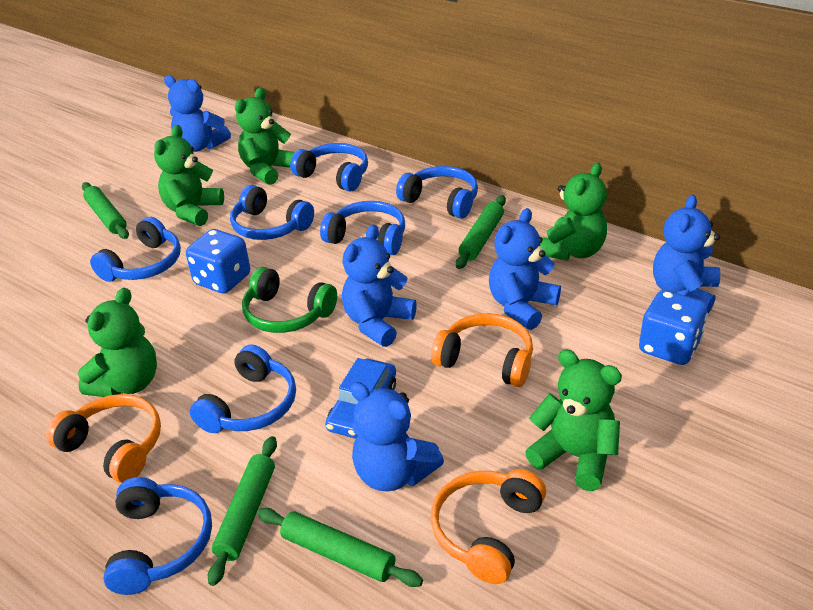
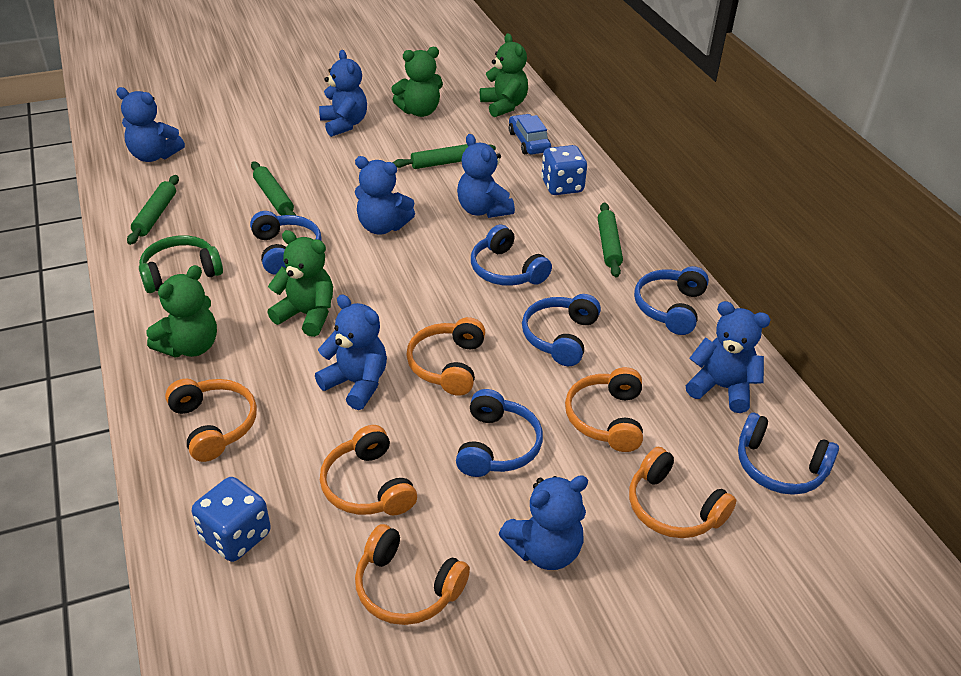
blue headphones: 7 -> 6
blue teddy bear: 5 -> 7
green teddy bear: 5 -> 4
orange headphones: 3 -> 6

